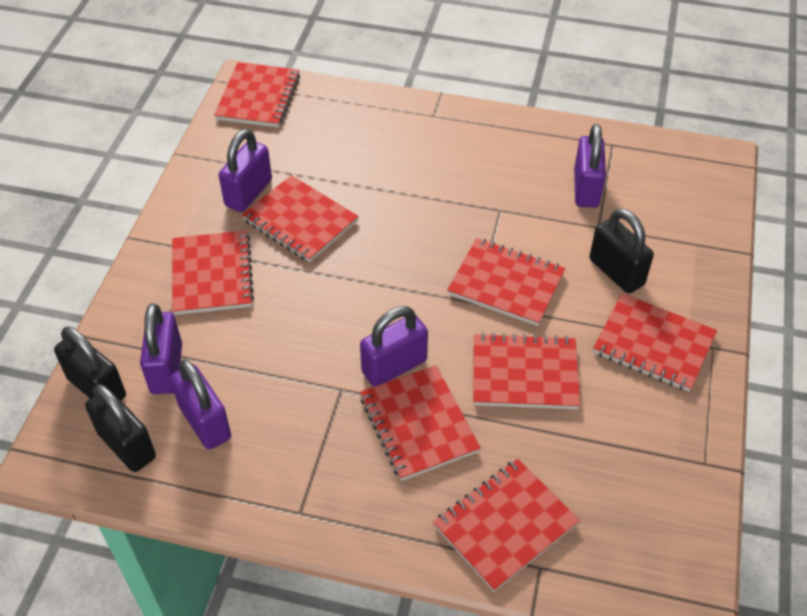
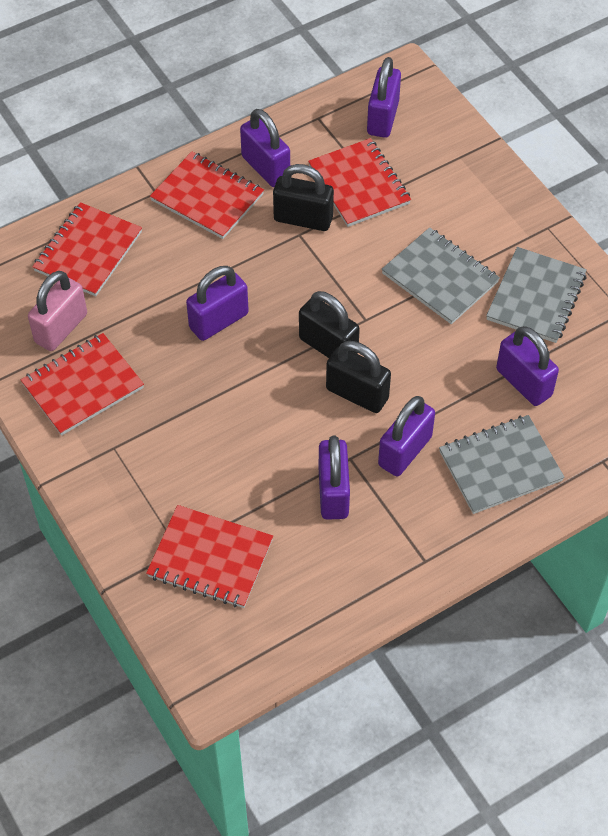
grey notebook: 0 -> 3
pink padlock: 0 -> 1
purple padlock: 5 -> 6
red notebook: 8 -> 5

